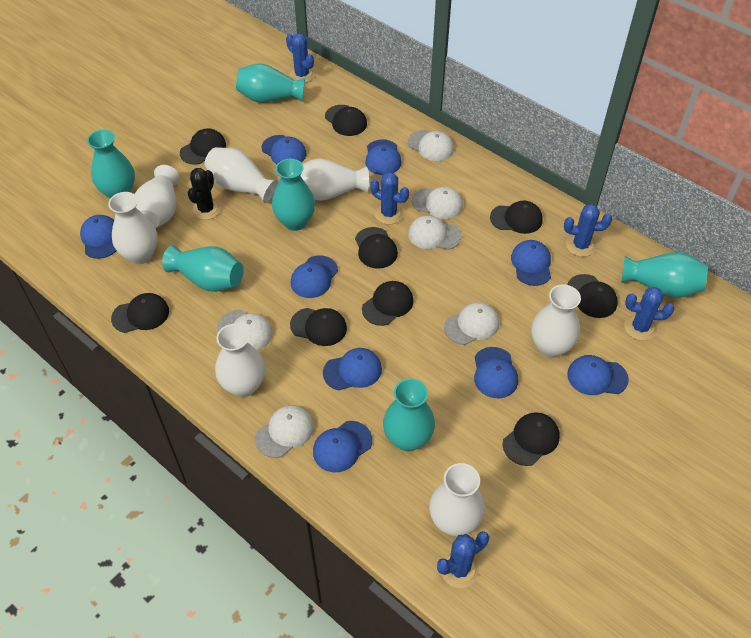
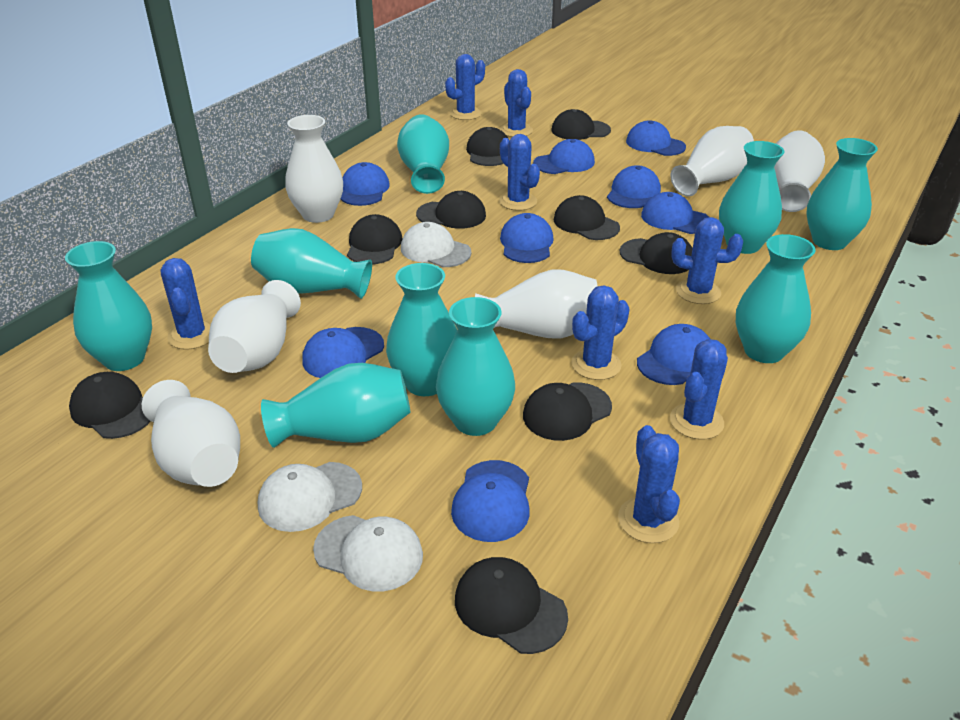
black cactus: 1 -> 0
blue cactus: 5 -> 8
turquoise vase: 6 -> 9
white cap: 6 -> 3
white vase: 7 -> 6

